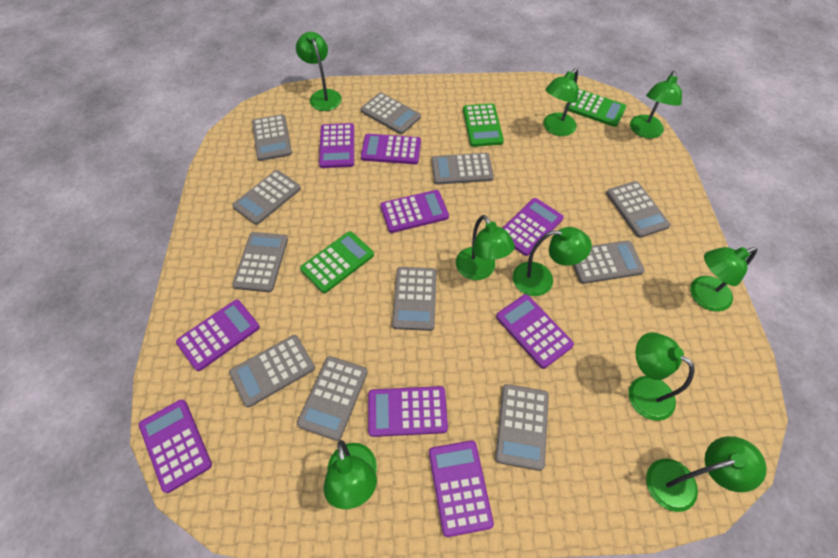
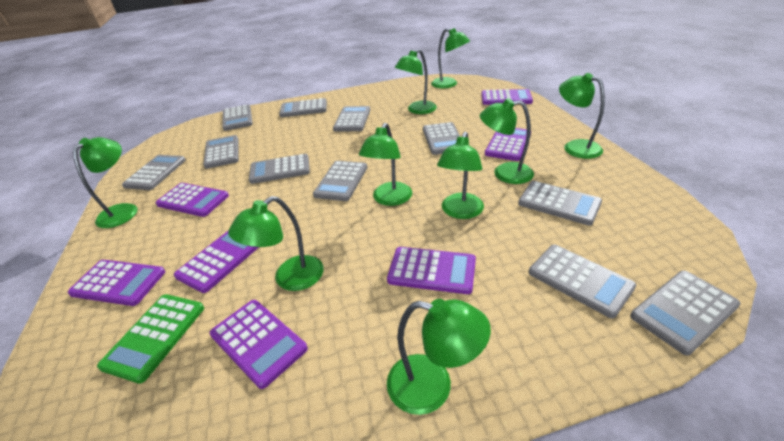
green calculator: 3 -> 1
purple calculator: 9 -> 7

